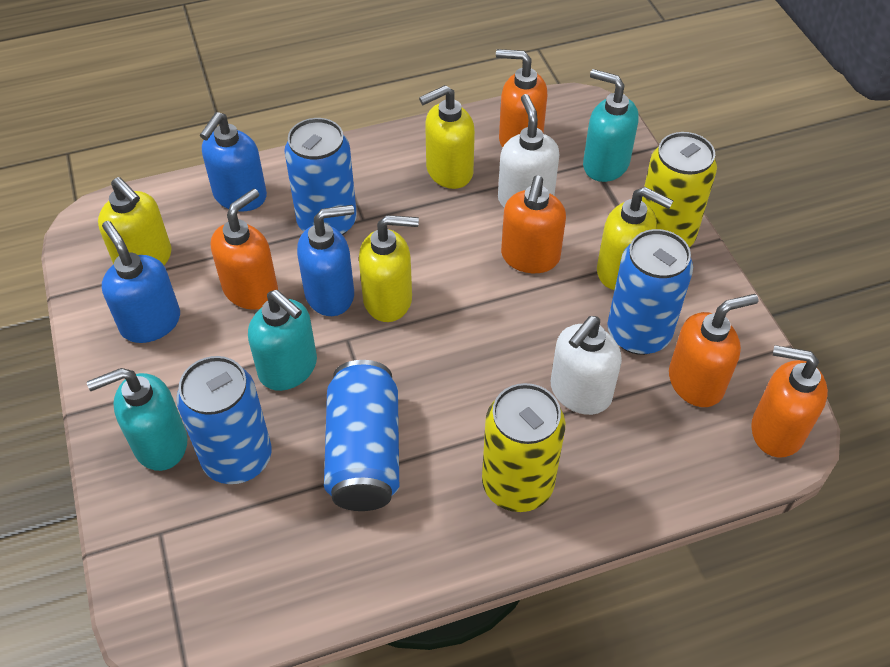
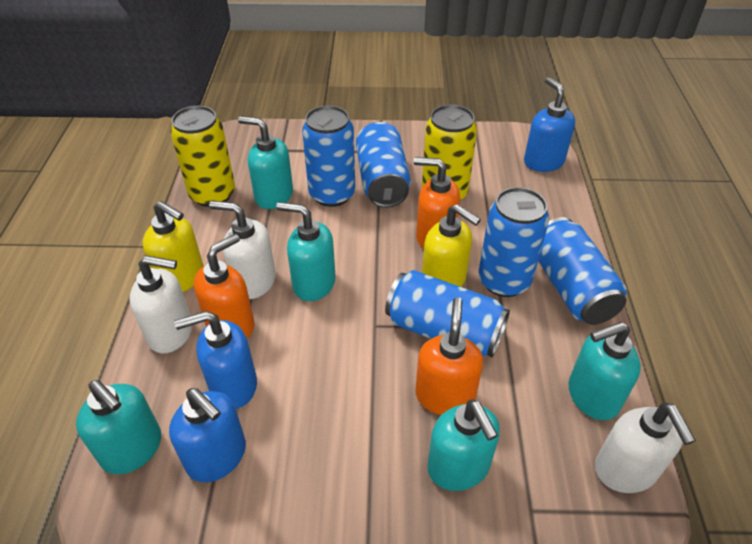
blue can: 4 -> 5
orange soap dispenser: 5 -> 3
turquoise soap dispenser: 3 -> 5
white soap dispenser: 2 -> 3
yellow soap dispenser: 4 -> 2

